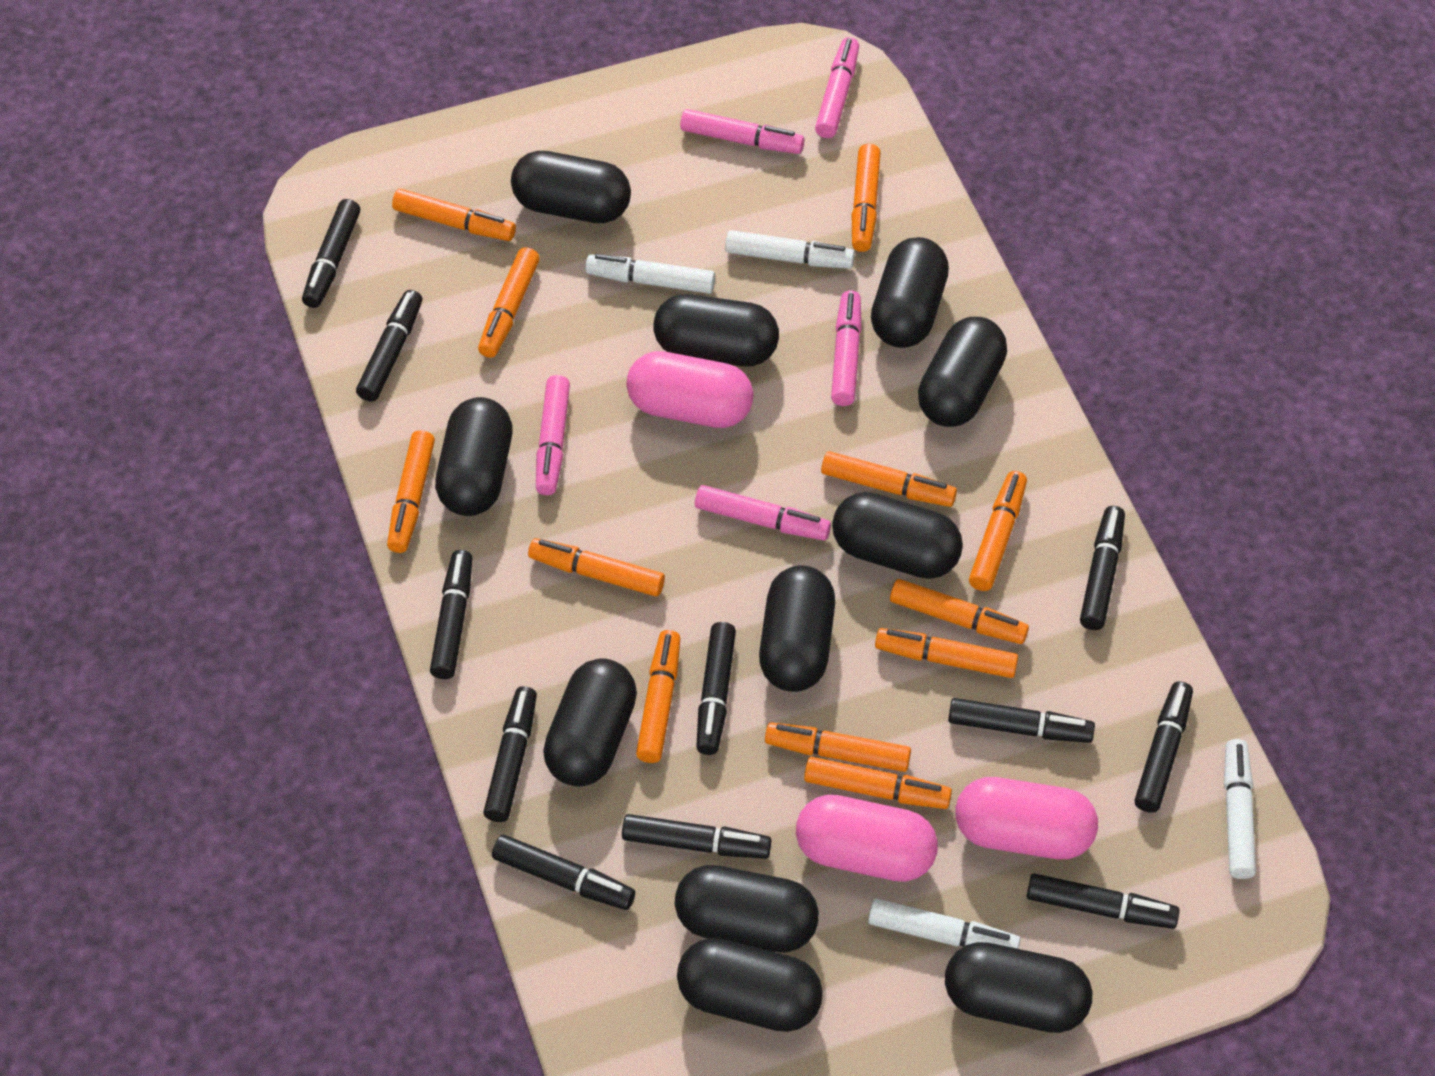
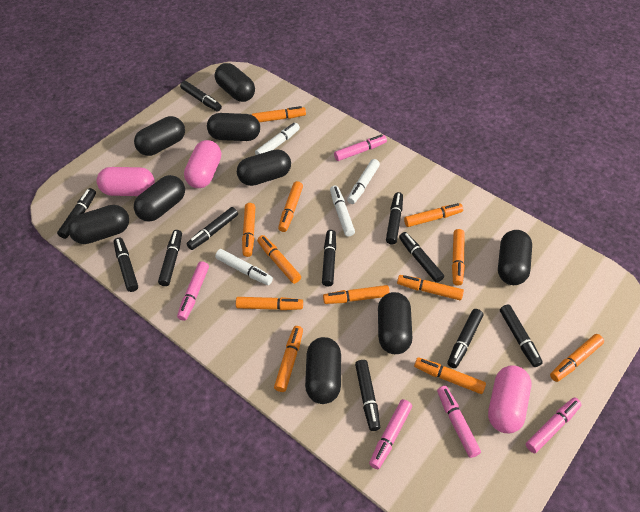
black capsule: 11 -> 9

